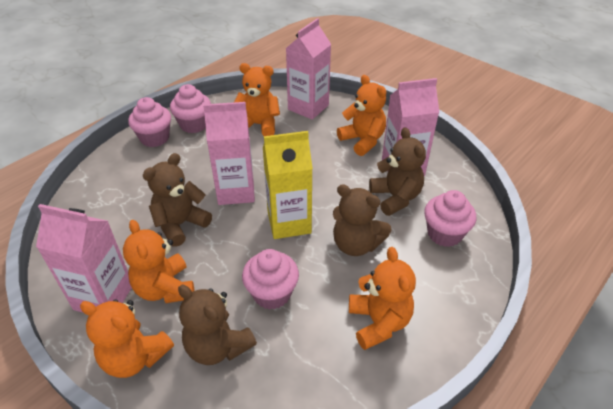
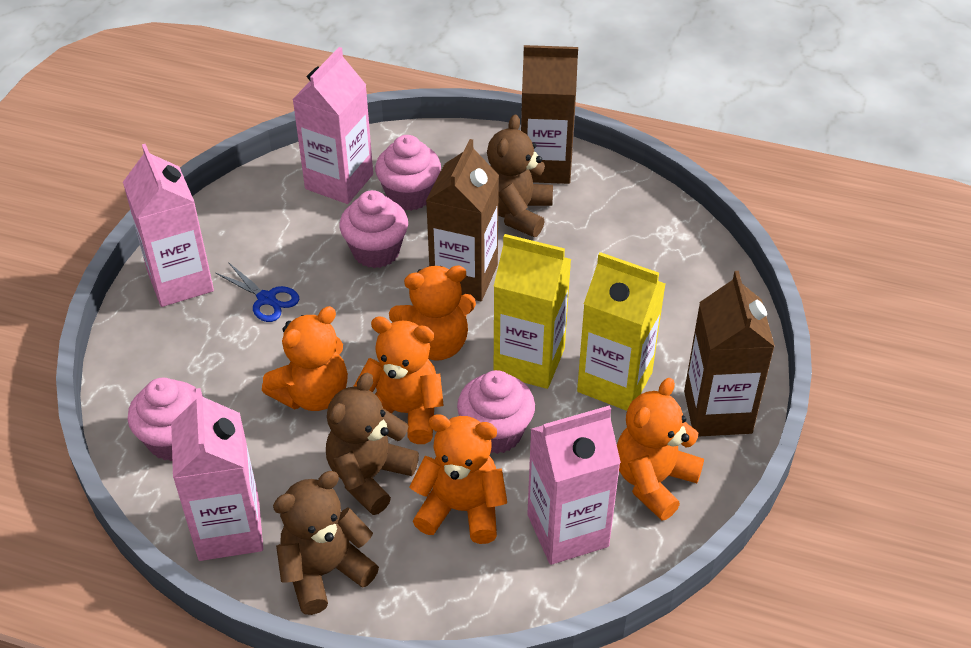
blue scissors: 0 -> 1
brown carton: 0 -> 3
brown teddy bear: 4 -> 3
yellow carton: 1 -> 2

